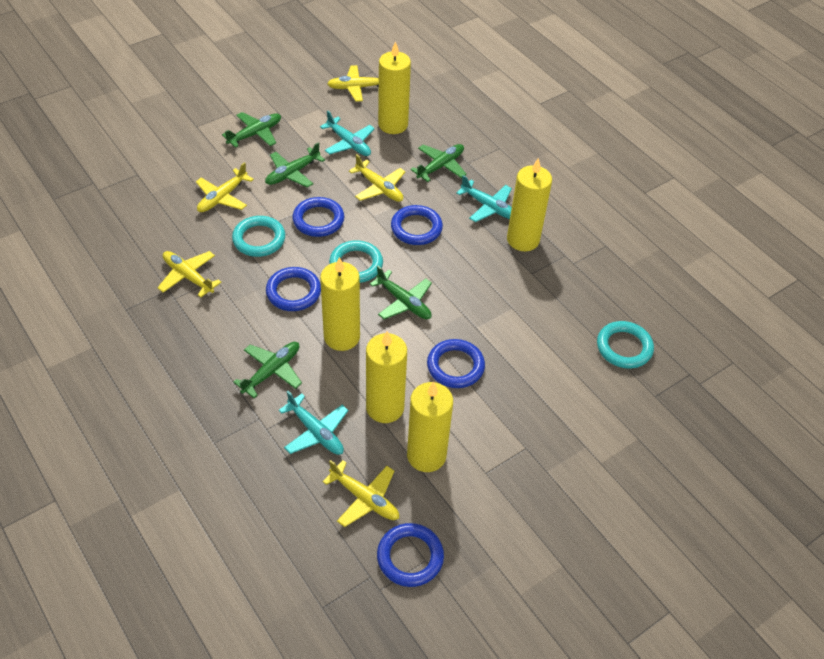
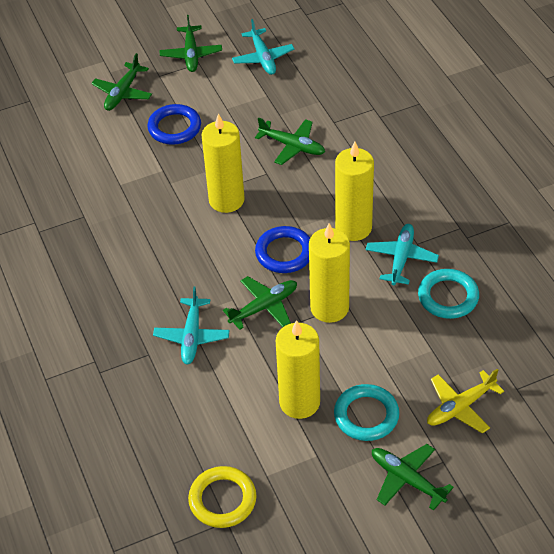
blue ring: 5 -> 2
turquoise ring: 3 -> 2
yellow candle: 5 -> 4
yellow plane: 5 -> 1
yellow ring: 0 -> 1

